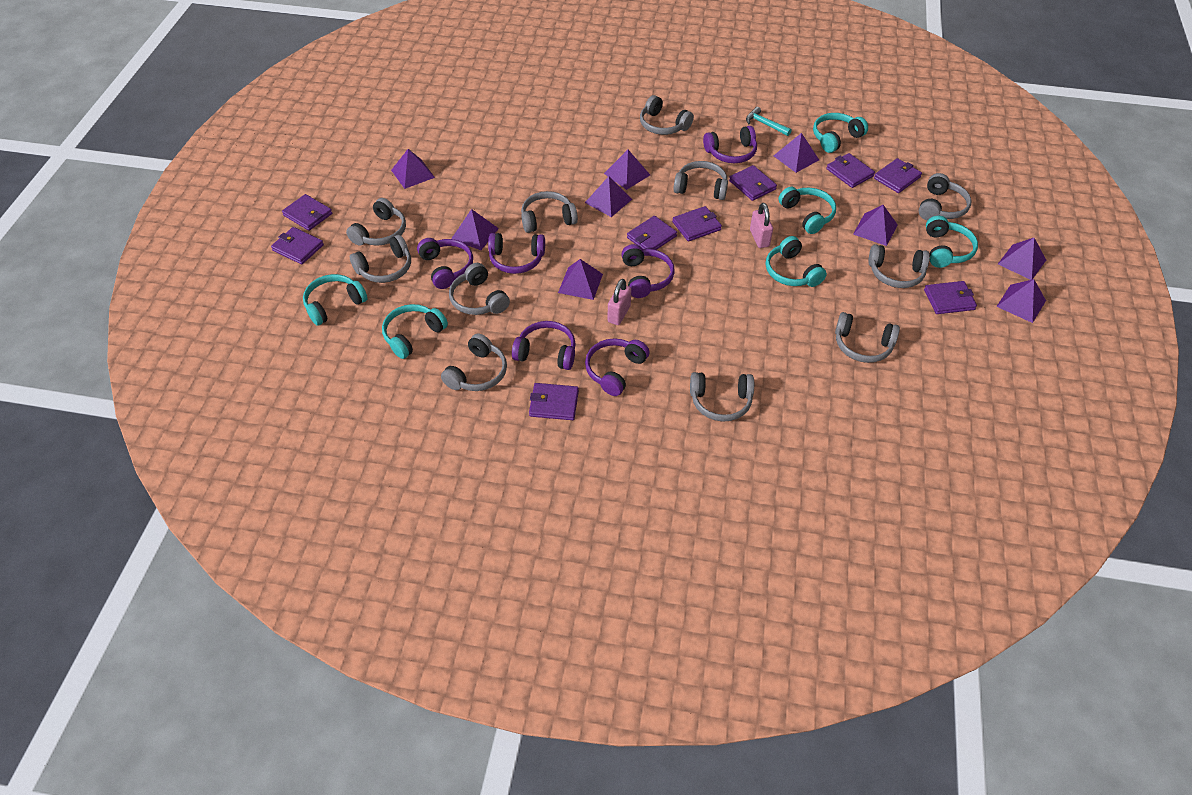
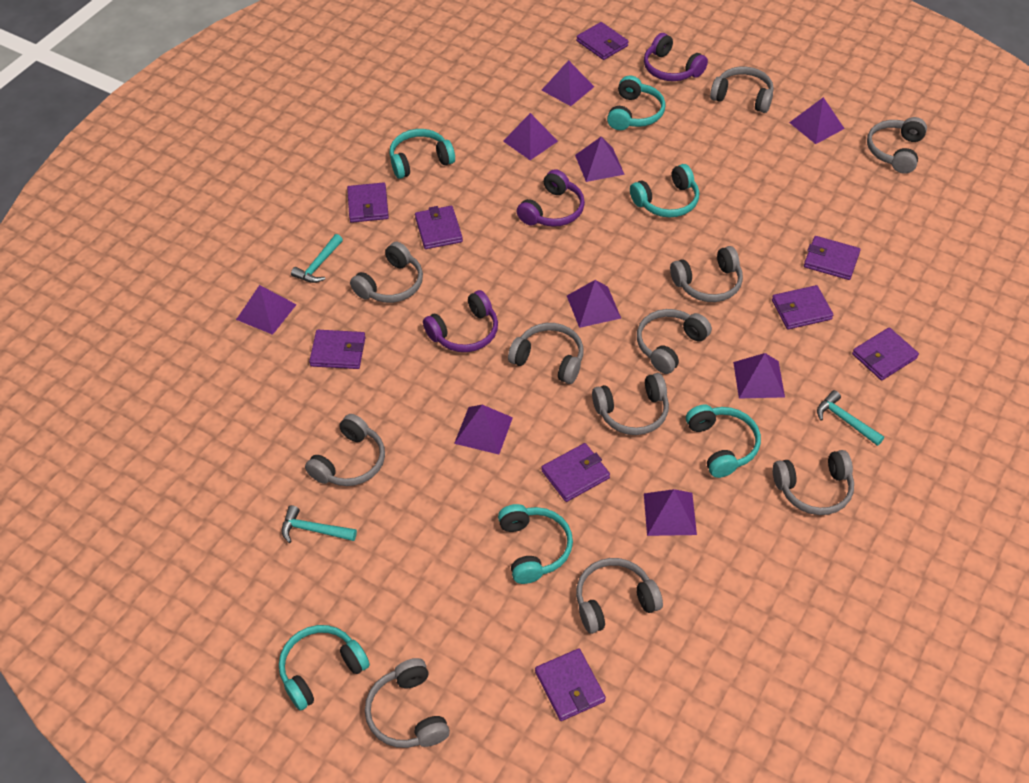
pink padlock: 2 -> 0
purple headphones: 6 -> 3
turquoise hammer: 1 -> 3

